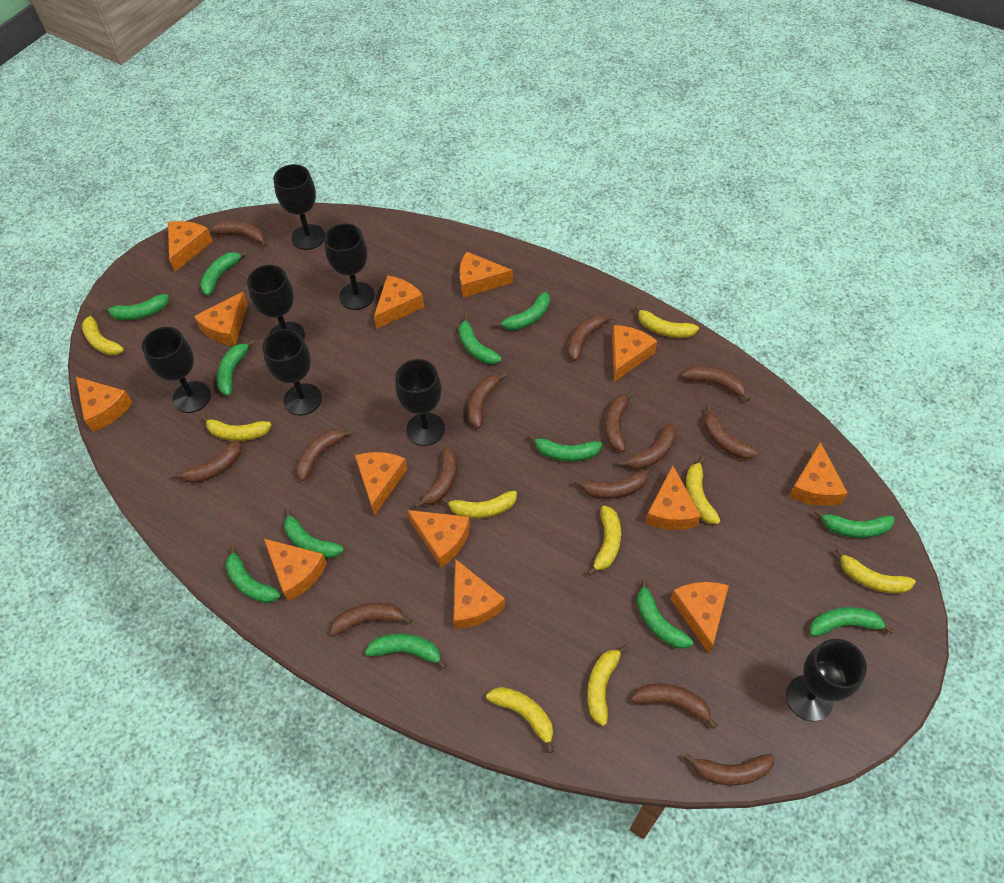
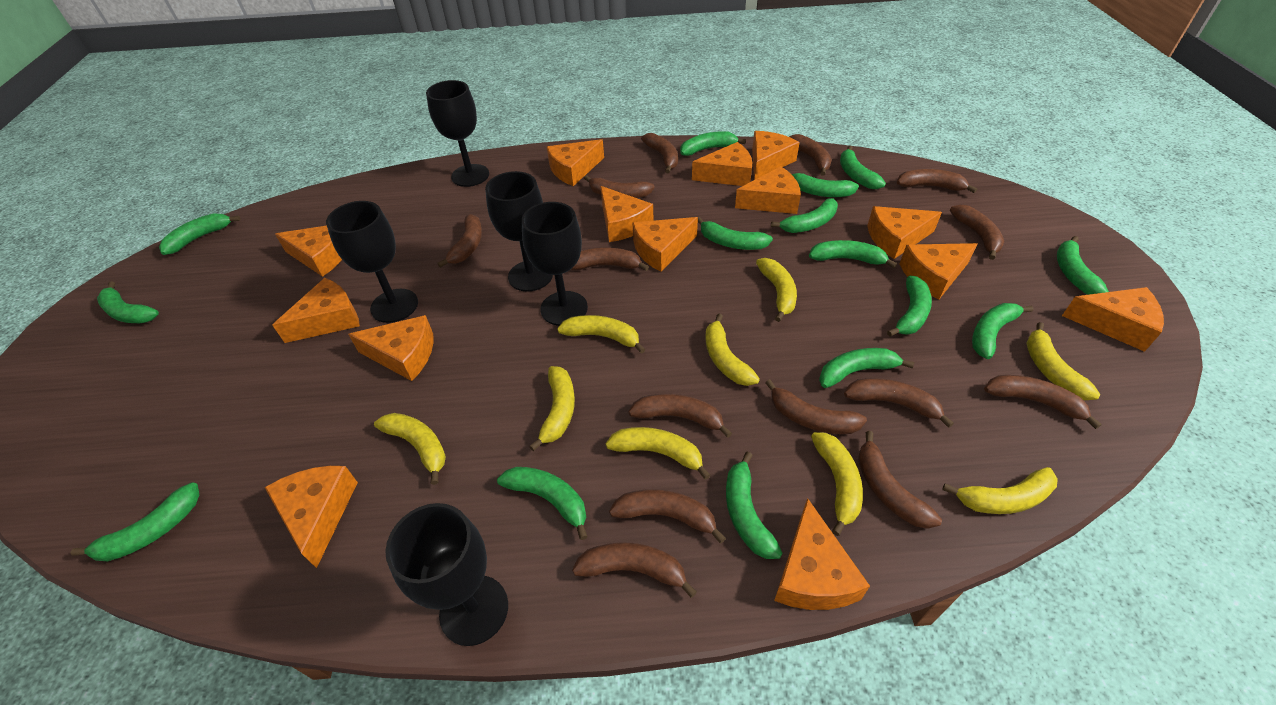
black goblet: 7 -> 5
green banana: 12 -> 15
orange cheese: 13 -> 14

